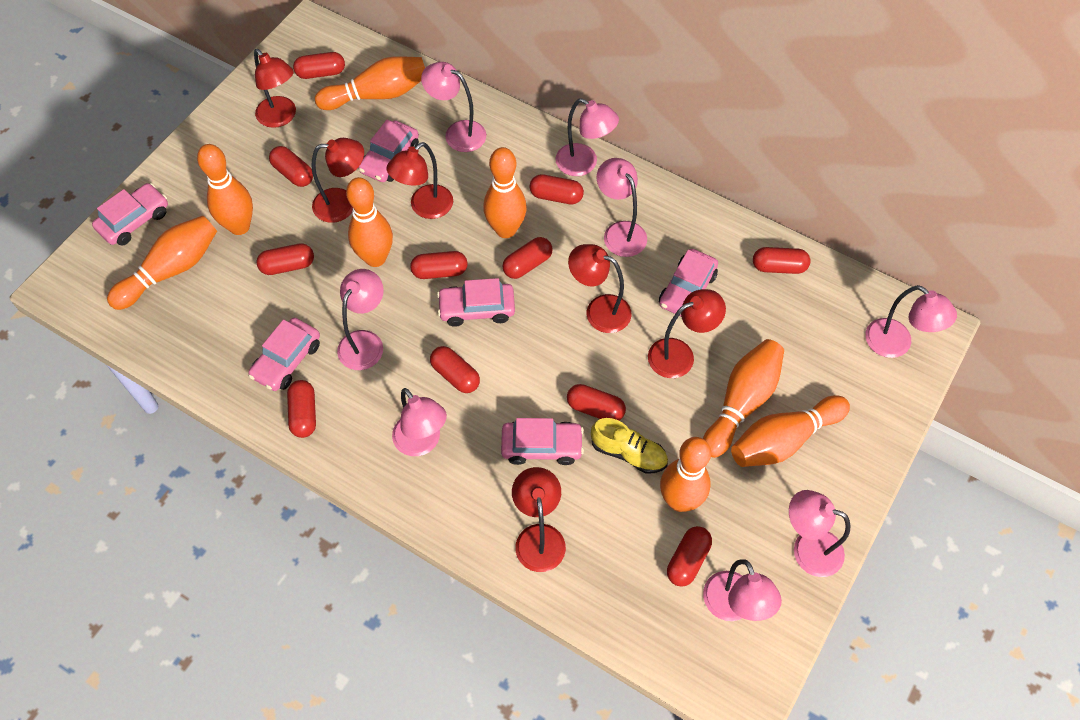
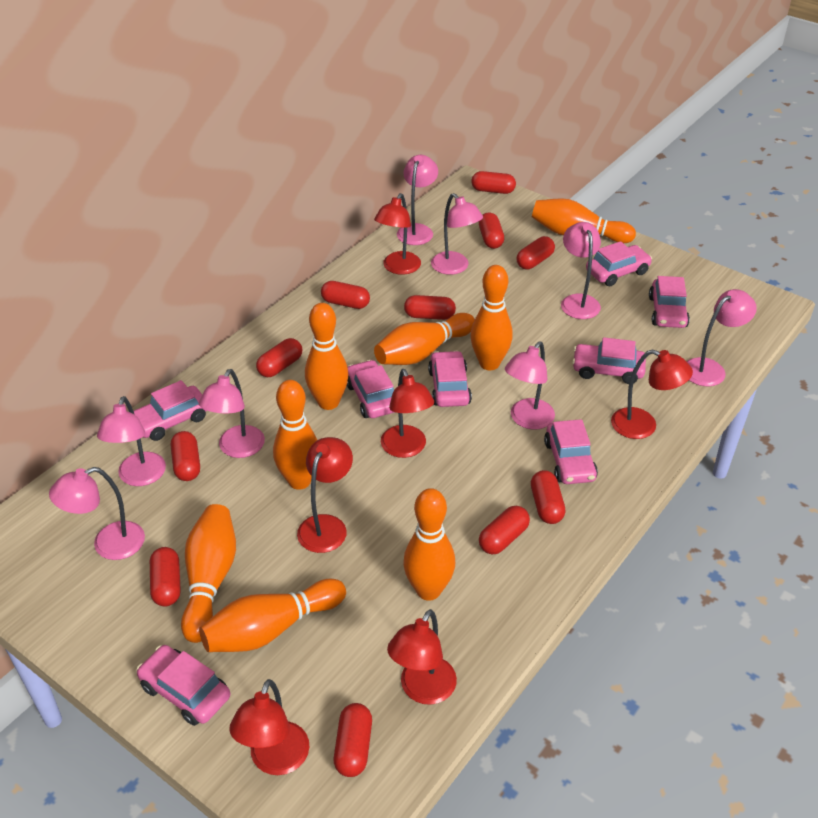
pink car: 6 -> 8
yellow shoe: 1 -> 0

